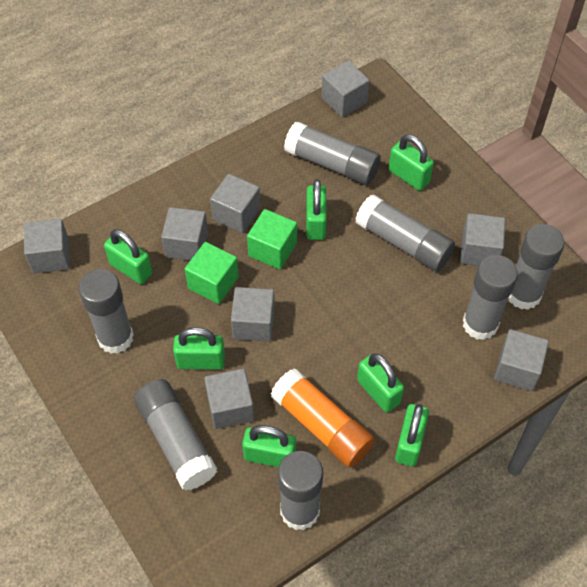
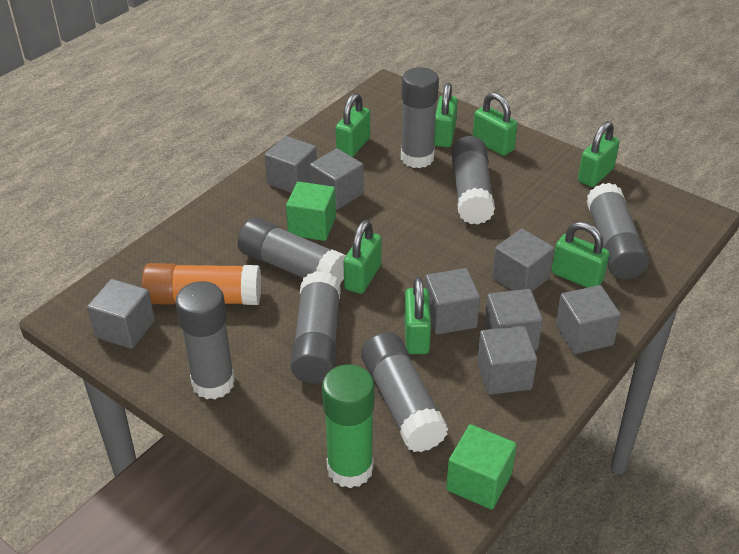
green glue stick: 0 -> 1

